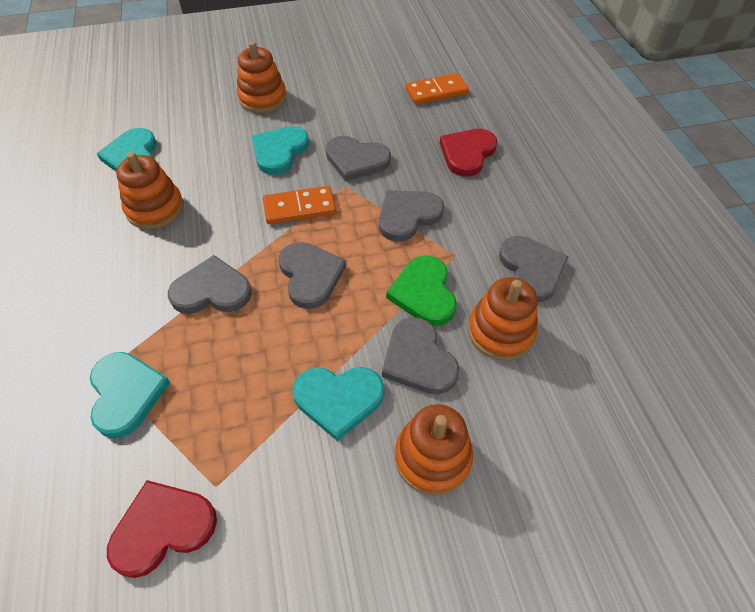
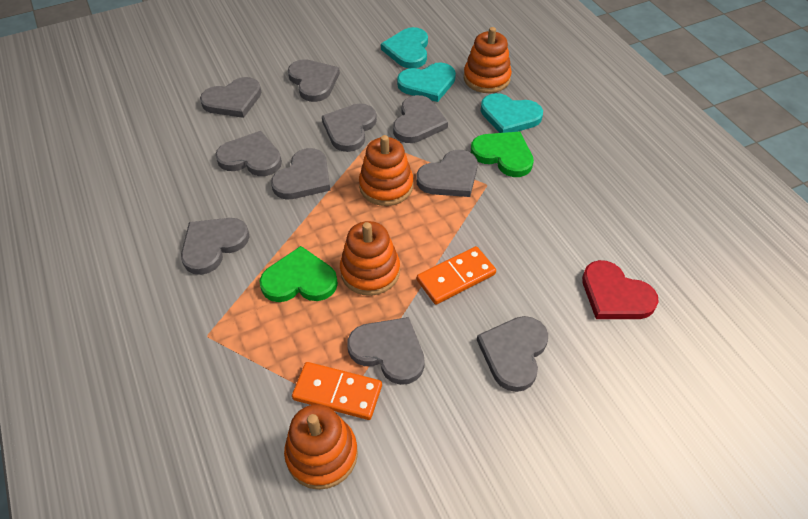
green heart: 1 -> 2
grey heart: 6 -> 10
red heart: 2 -> 1
turquoise heart: 4 -> 3

